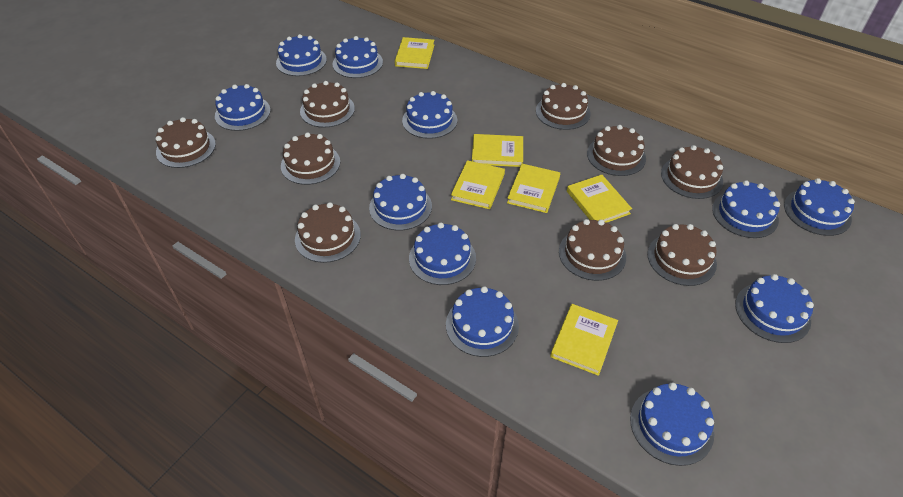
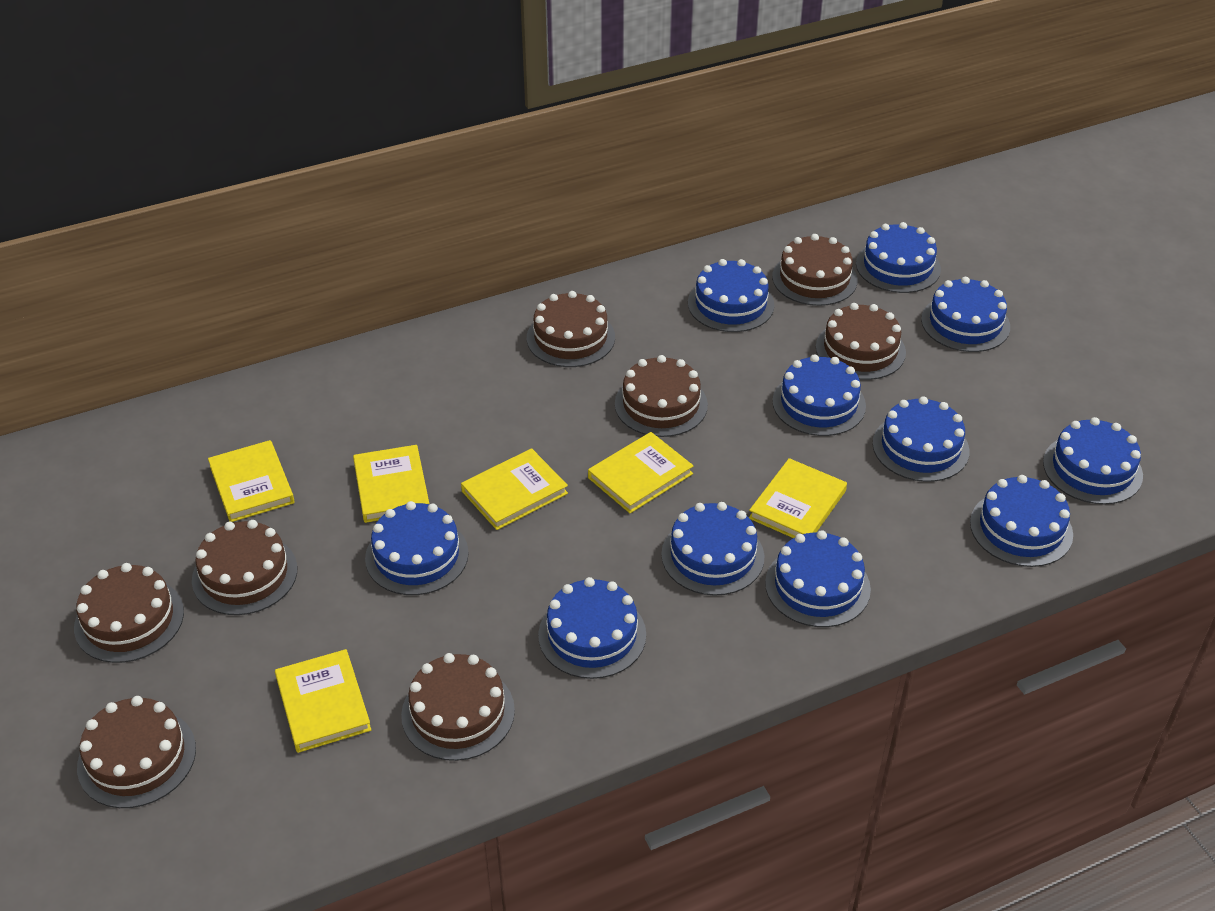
brown cake: 9 -> 8

